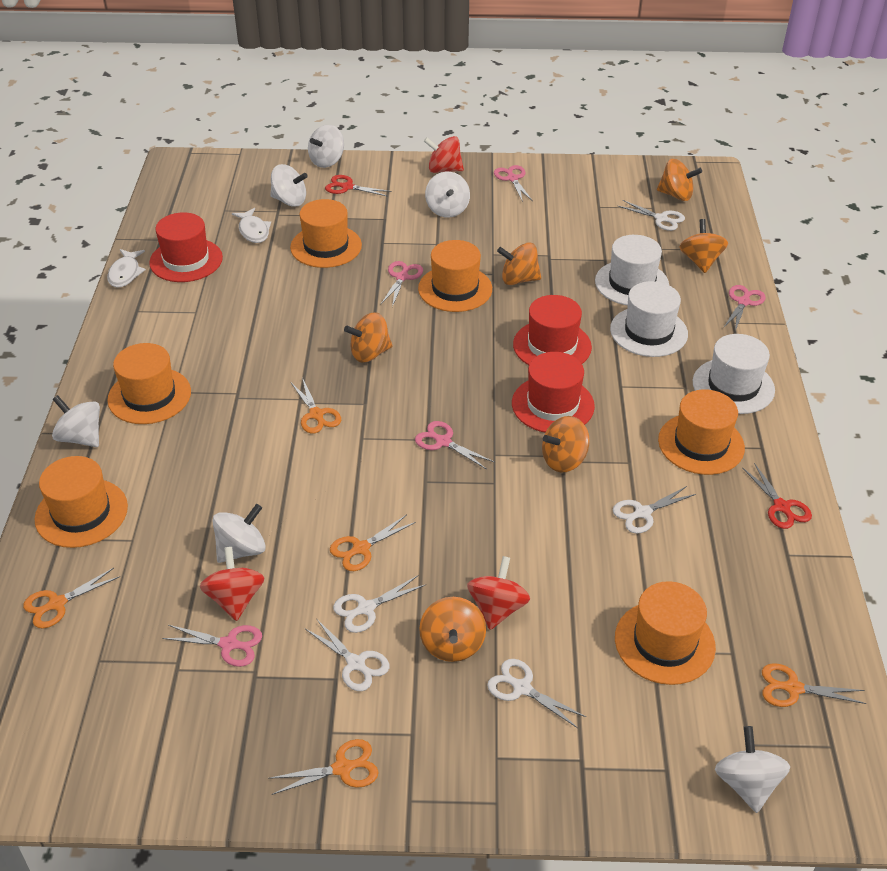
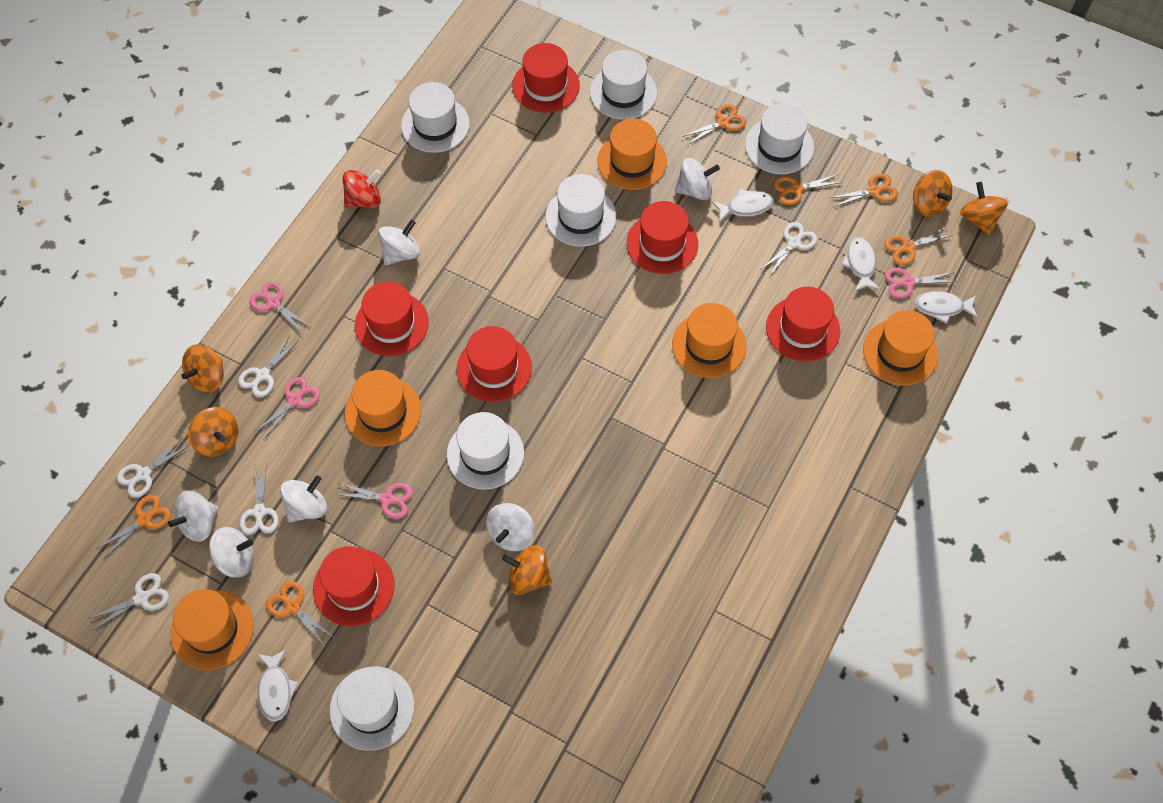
orange hat: 6 -> 5
orange scissors: 5 -> 6
orange spinning top: 6 -> 5
pink scissors: 5 -> 4
red hat: 3 -> 6
red scissors: 2 -> 0
red spinning top: 3 -> 1
white fish: 2 -> 4
white hat: 3 -> 6

